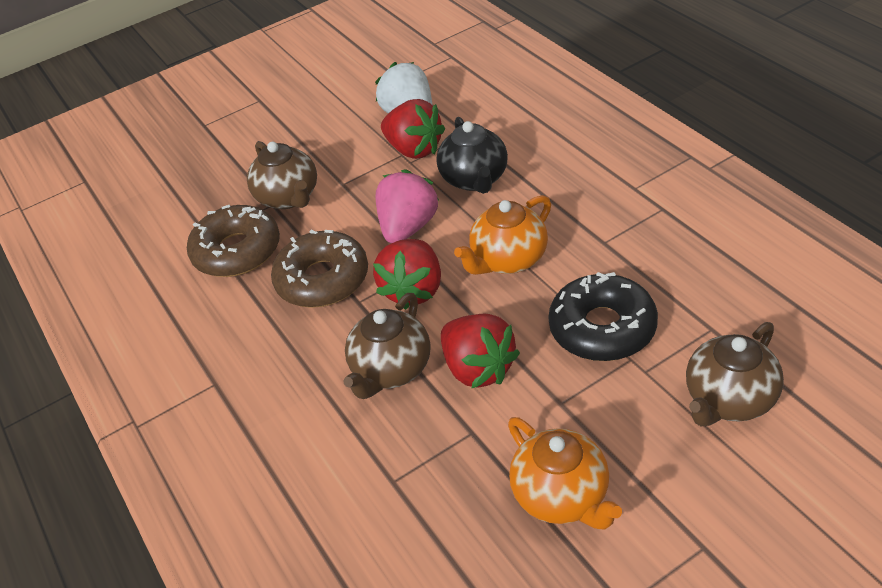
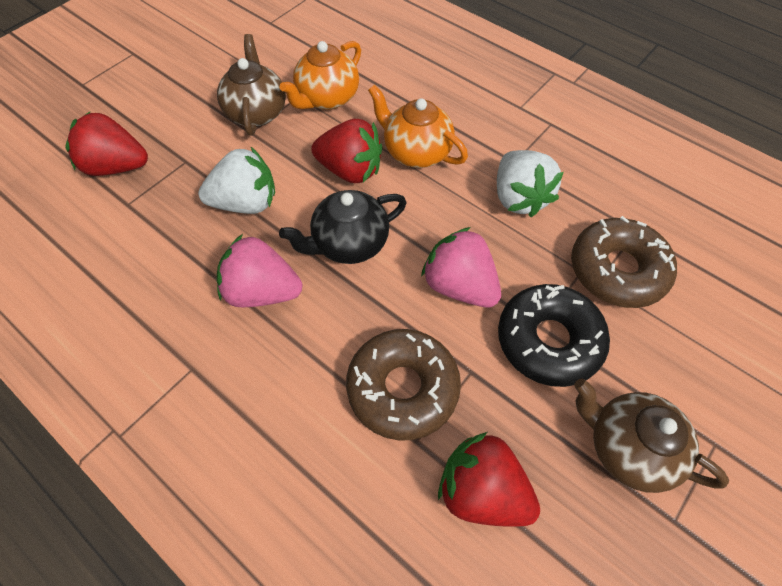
brown teapot: 3 -> 2
pink strawberry: 1 -> 2
white strawberry: 1 -> 2

